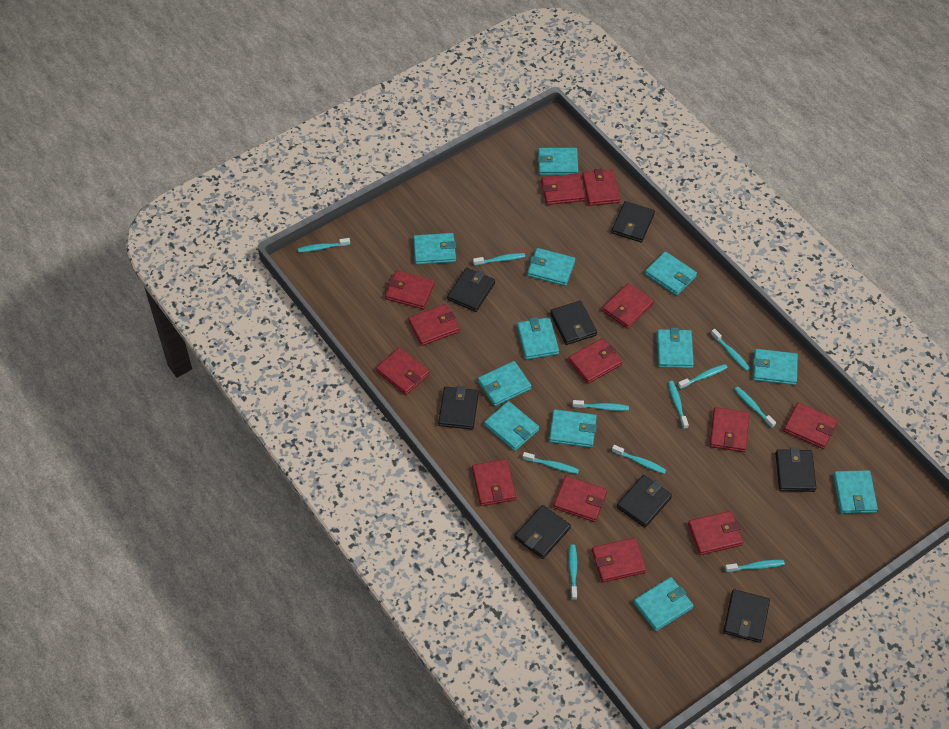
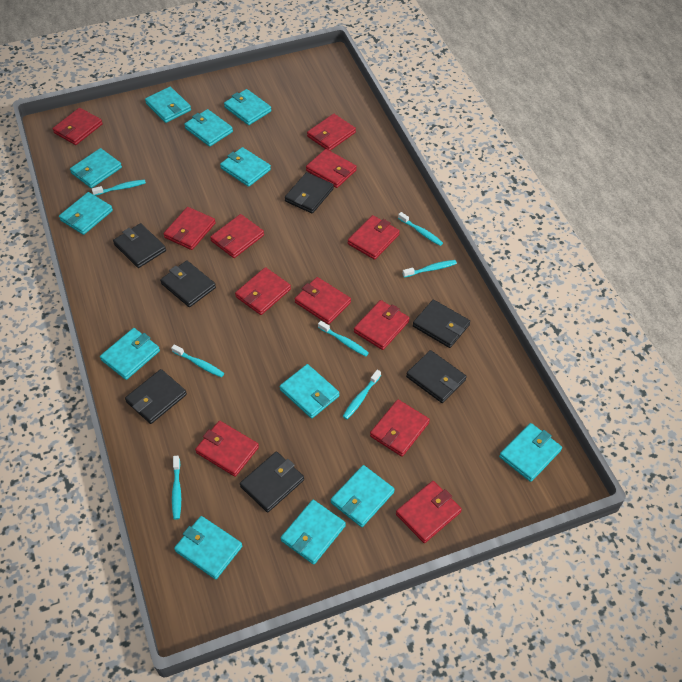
black wallet: 8 -> 7
red wallet: 13 -> 12
turquoise toothbrush: 11 -> 7

